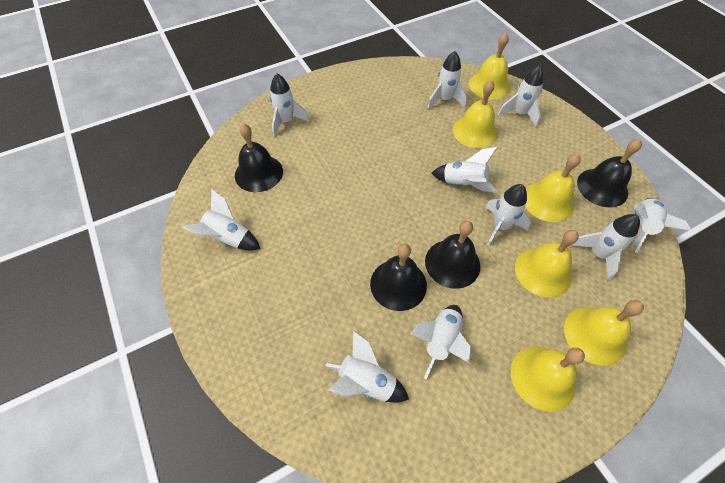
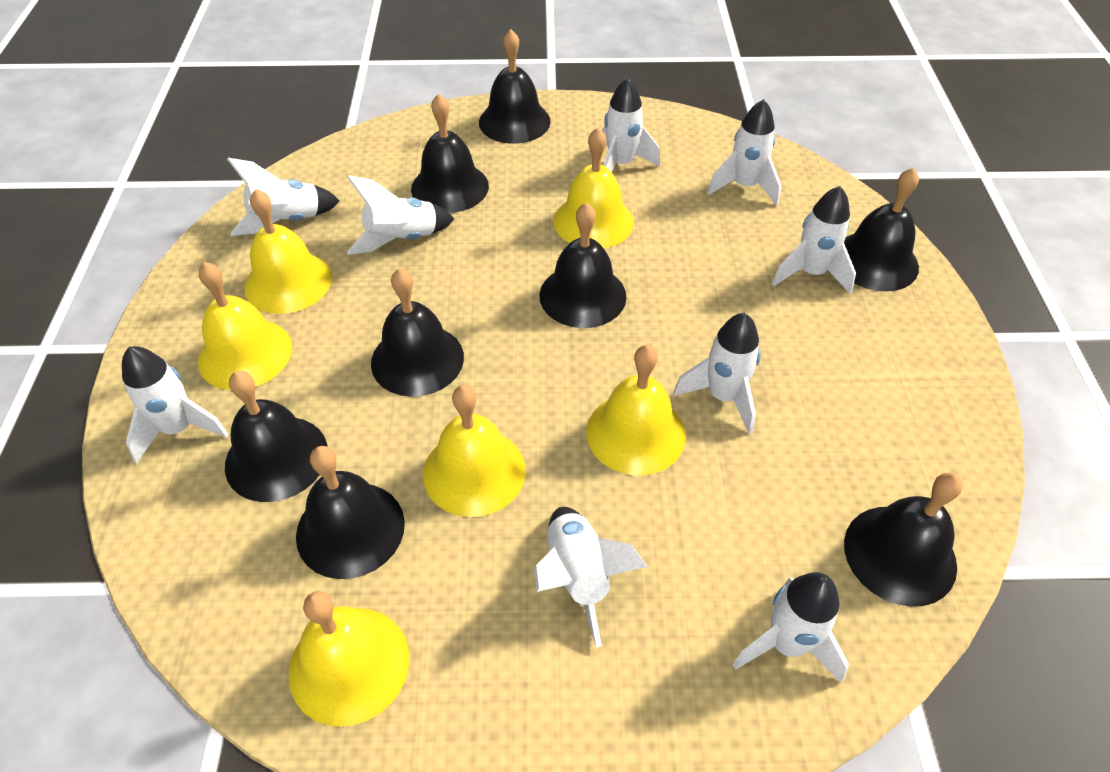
black bell: 4 -> 8
white rocket: 10 -> 9

